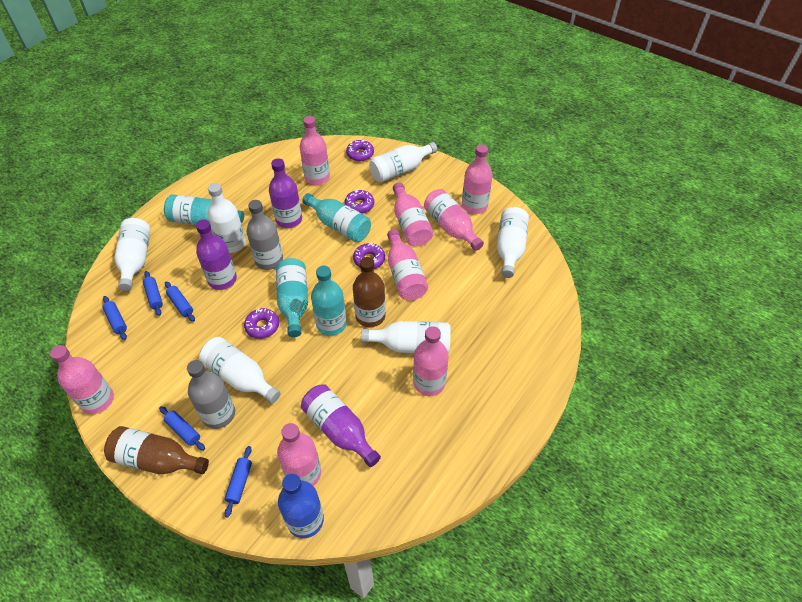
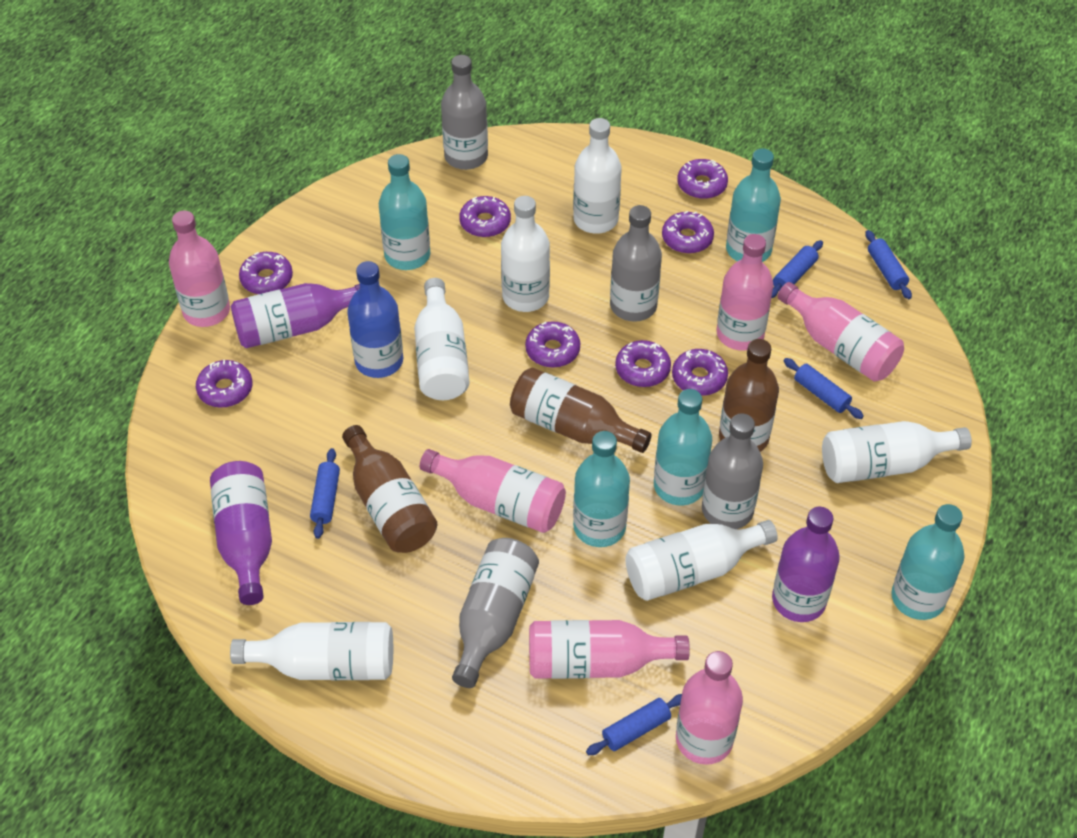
brown bottle: 2 -> 3
grey bottle: 2 -> 4
pink bottle: 8 -> 6
purple donut: 4 -> 8
turquoise bottle: 4 -> 5

